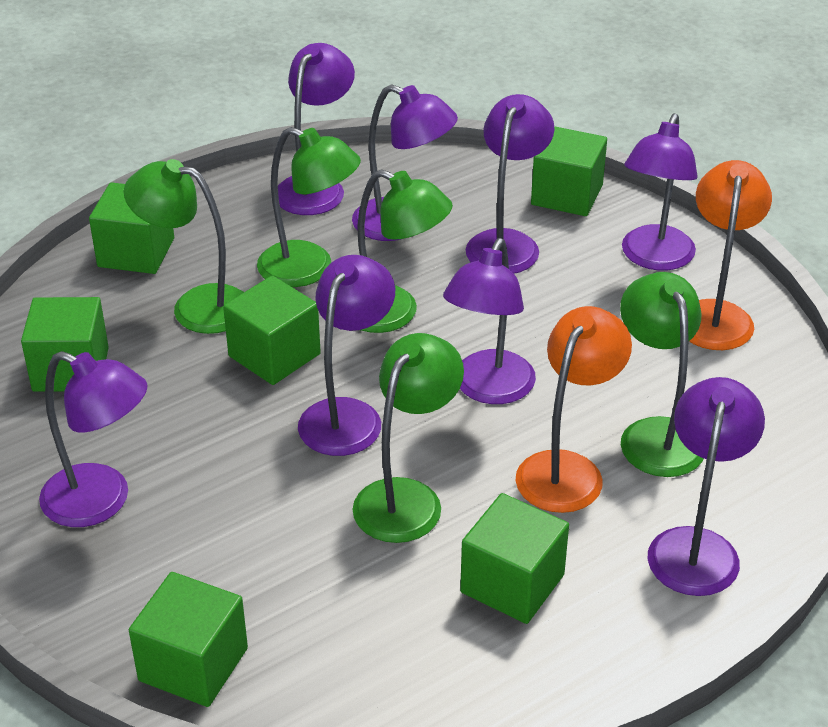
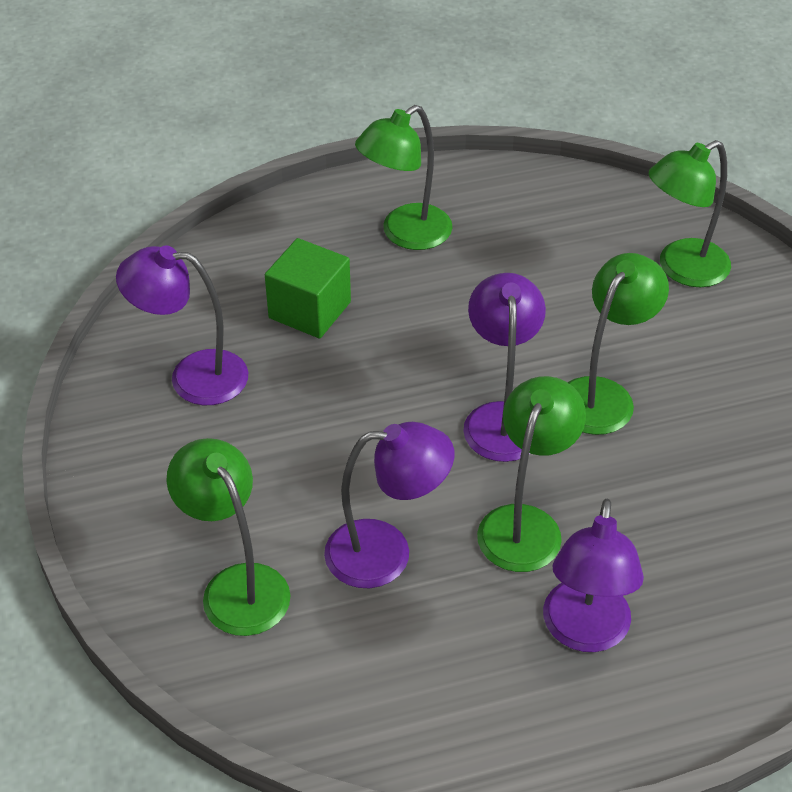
green cube: 6 -> 1
orange lamp: 2 -> 0
purple lamp: 8 -> 4

